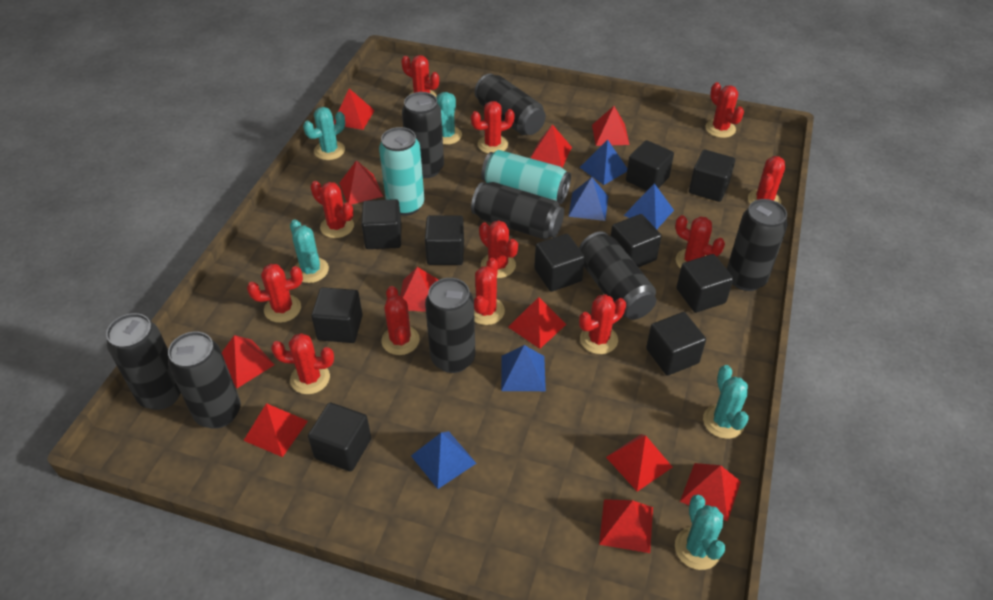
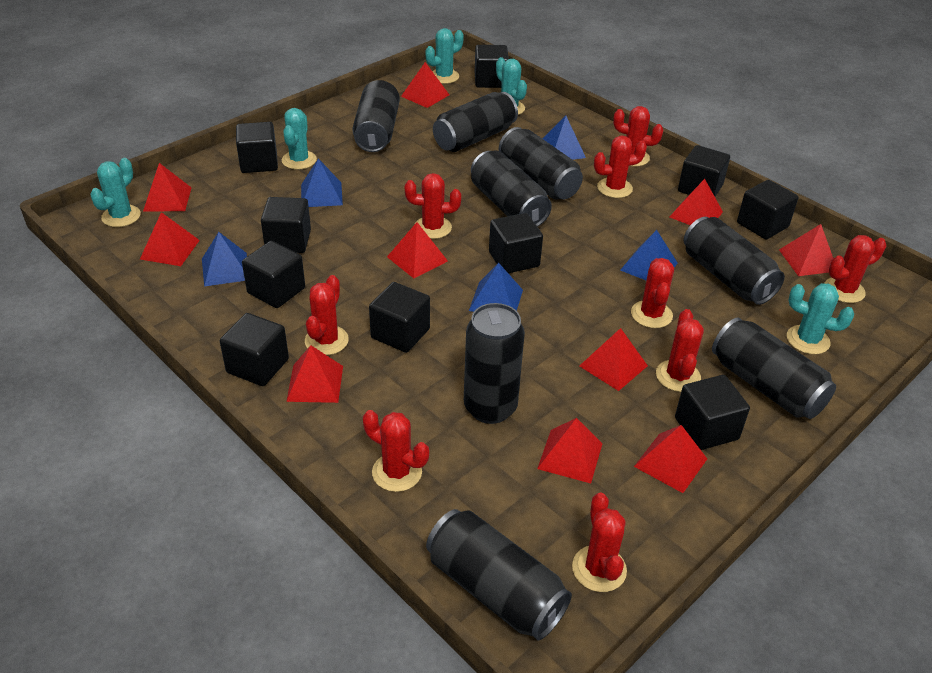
red cactus: 12 -> 9
red pyramid: 11 -> 10
turquoise can: 2 -> 0

